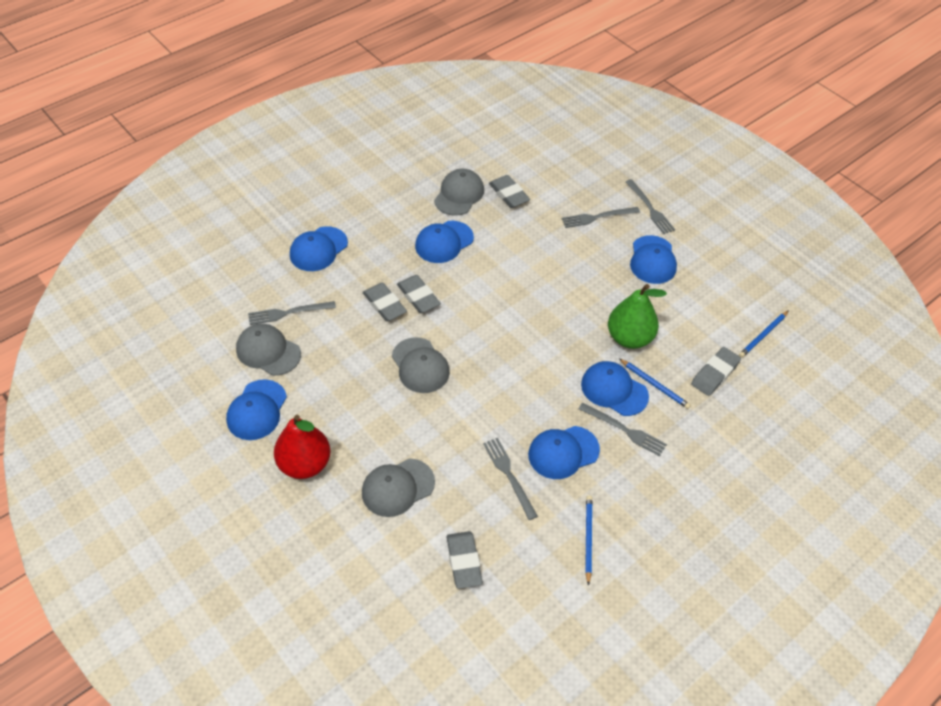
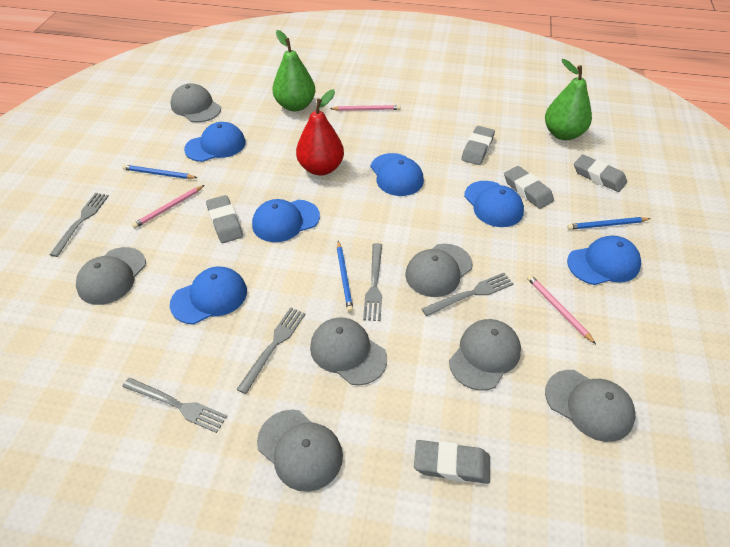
green pear: 1 -> 2
grey cap: 4 -> 7
pink pencil: 0 -> 3

